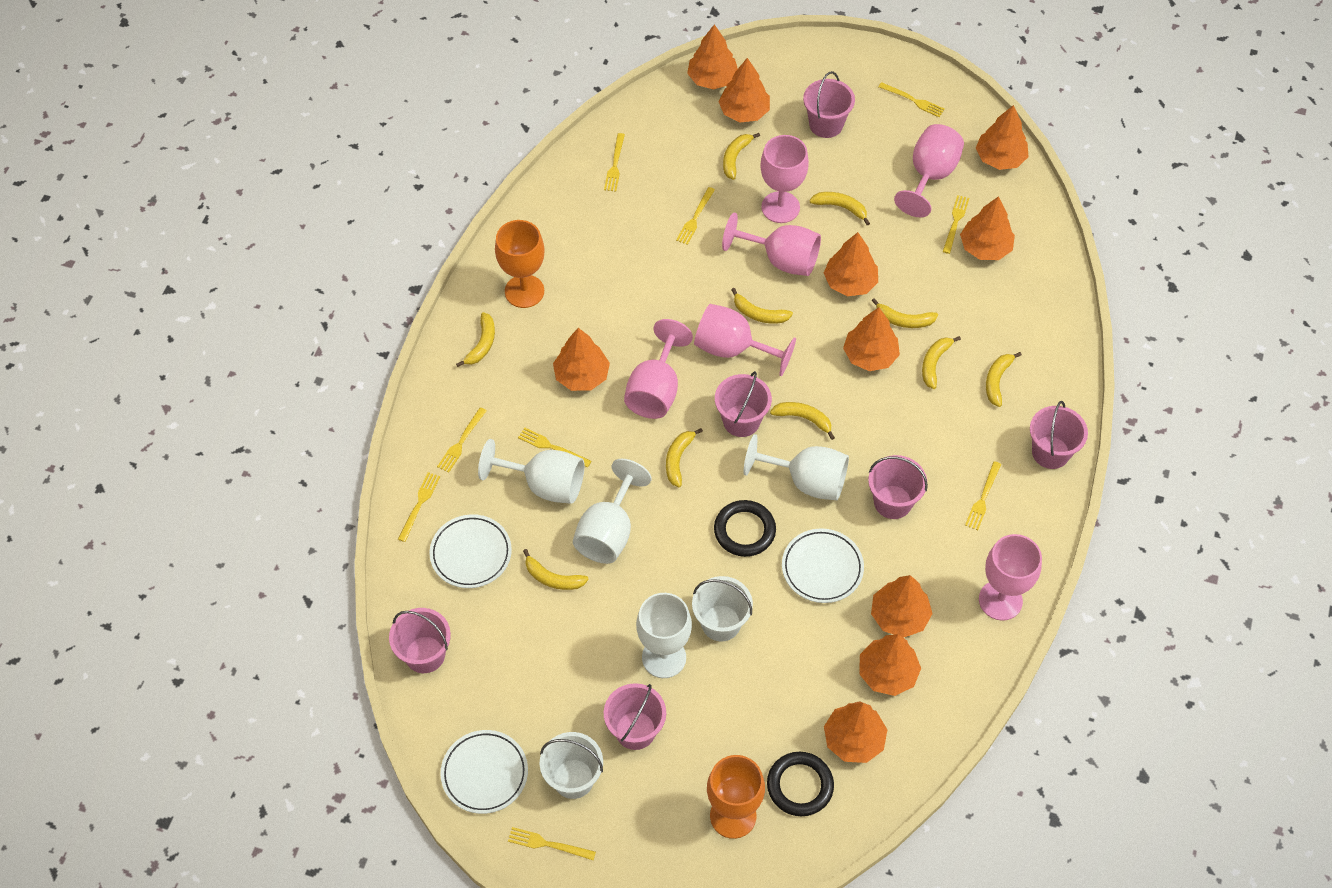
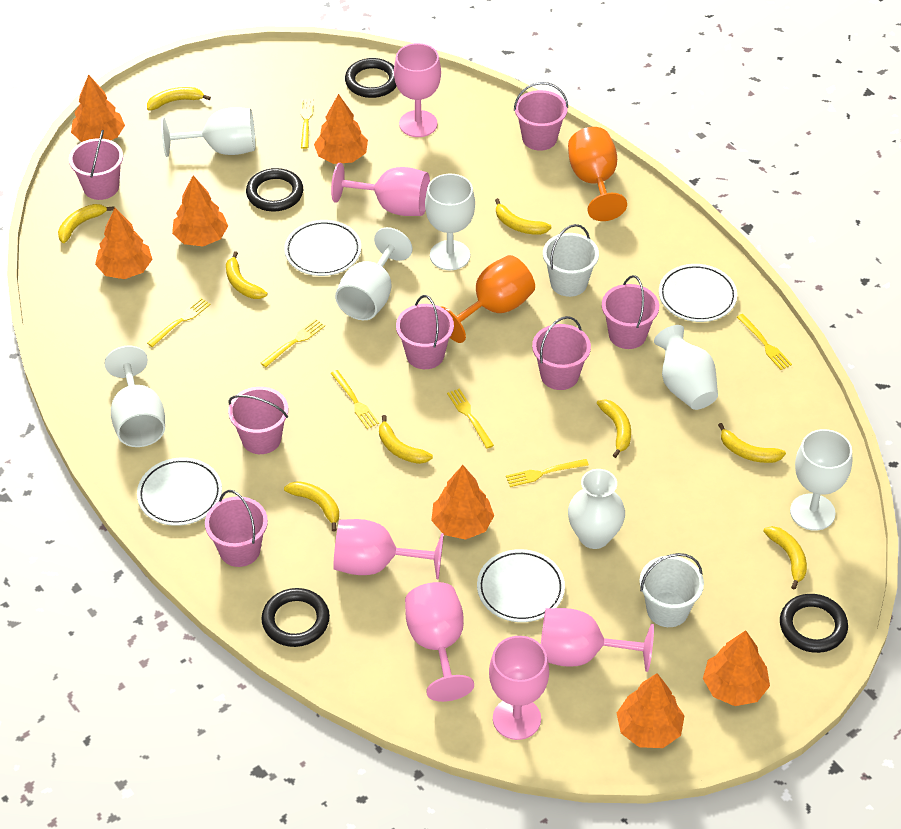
black ring: 2 -> 4
orange tree: 10 -> 7
pink bucket: 6 -> 7
white goblet: 4 -> 5
white plate: 3 -> 4
white vase: 0 -> 2
yellow banana: 10 -> 9
yellow fork: 9 -> 7

